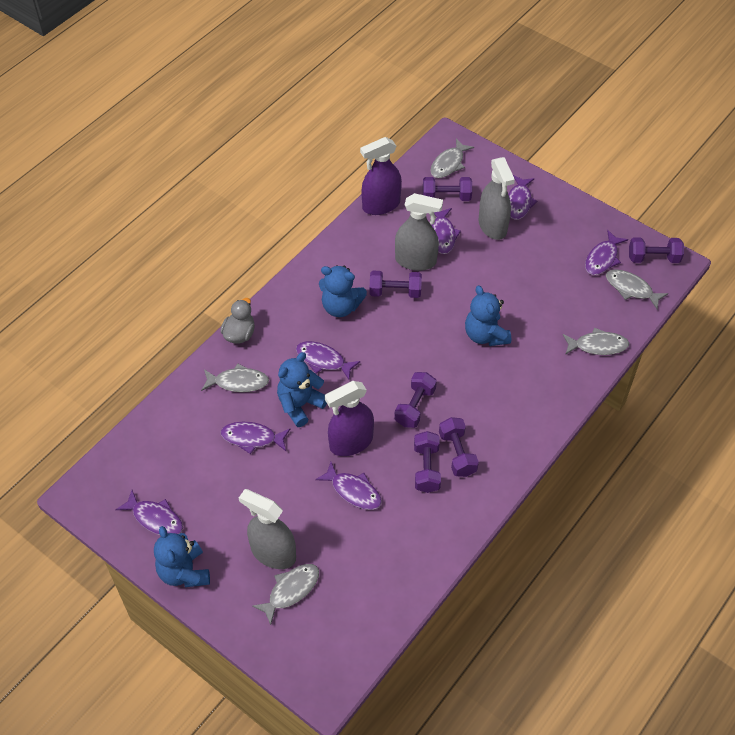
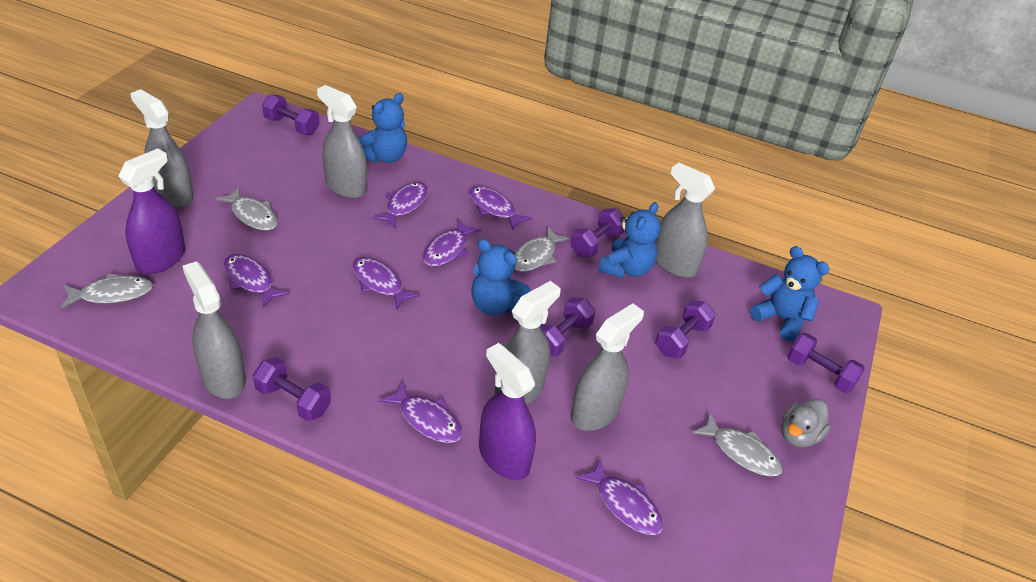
grey fish: 5 -> 4
grey spray bottle: 3 -> 6

